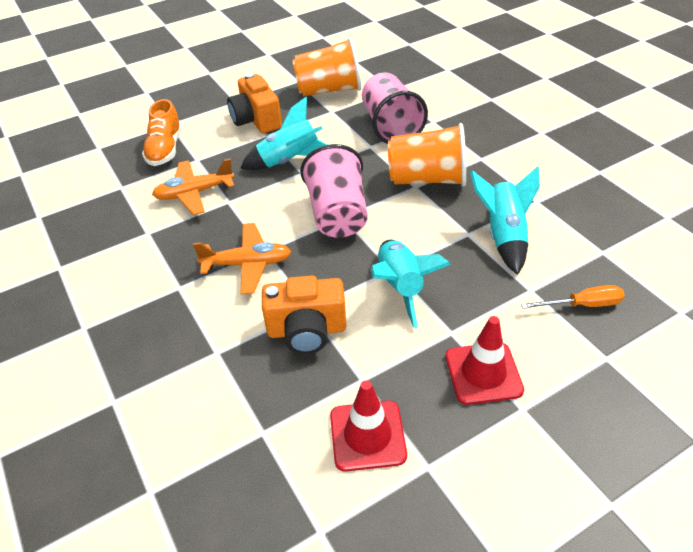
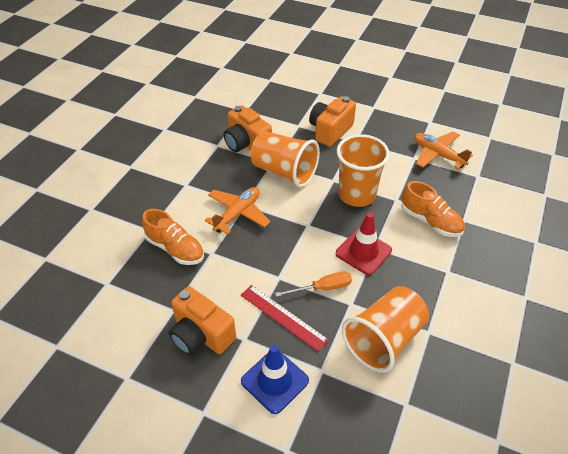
blue traffic cone: 0 -> 1
orange camera: 2 -> 3
orange cup: 2 -> 3
orange shoe: 1 -> 2
pink cup: 2 -> 0
red ruler: 0 -> 1
red traffic cone: 2 -> 1
turquoise rocket: 3 -> 0

